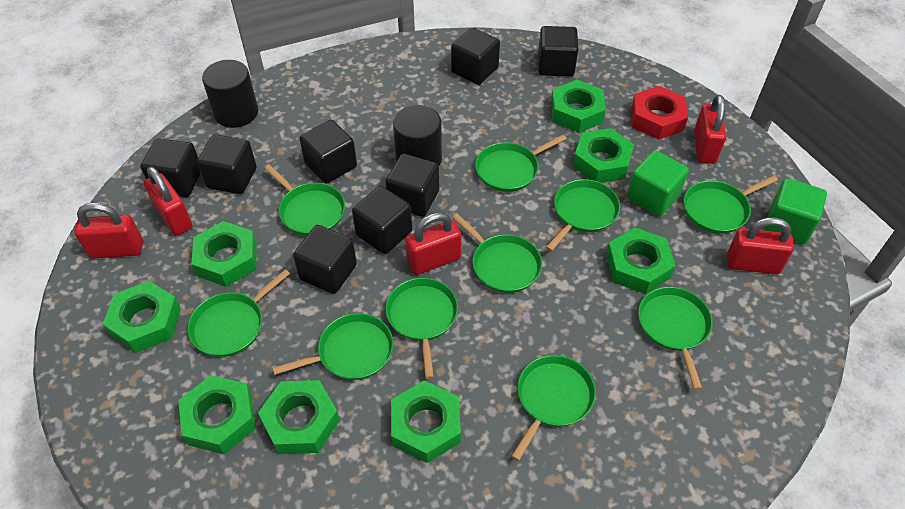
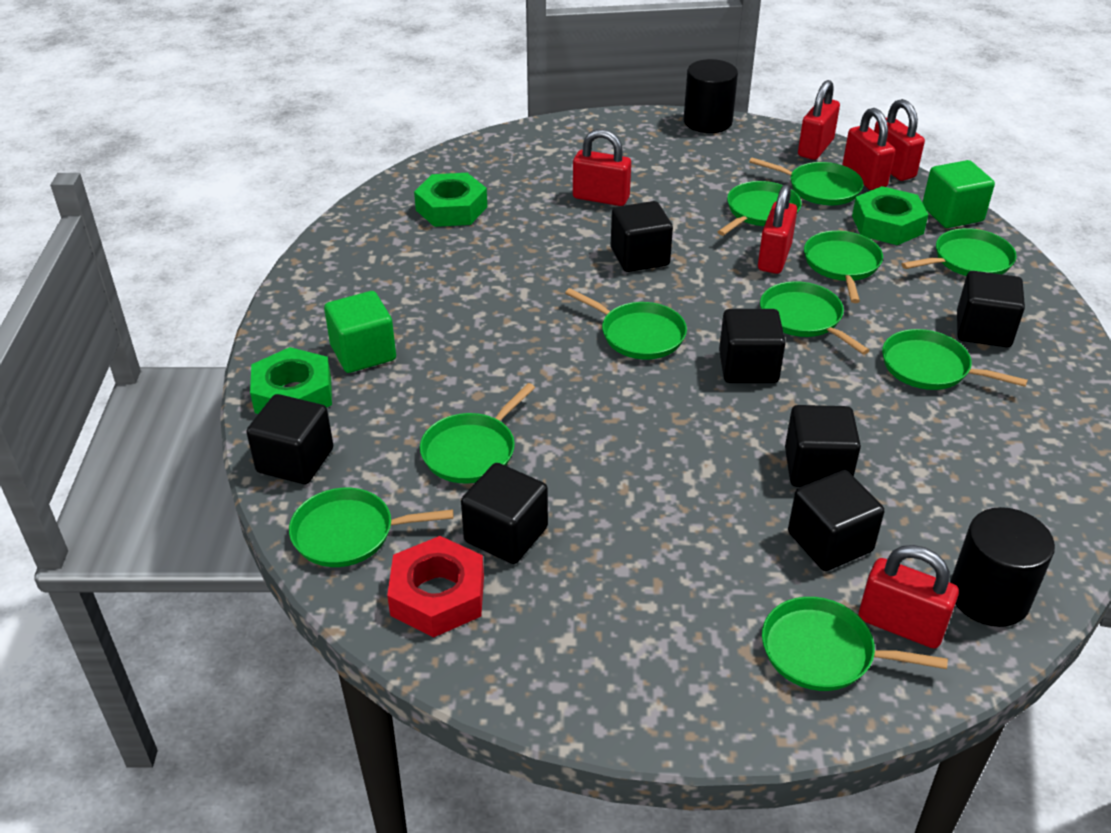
black cube: 8 -> 7
green nut: 8 -> 3
red padlock: 5 -> 6

